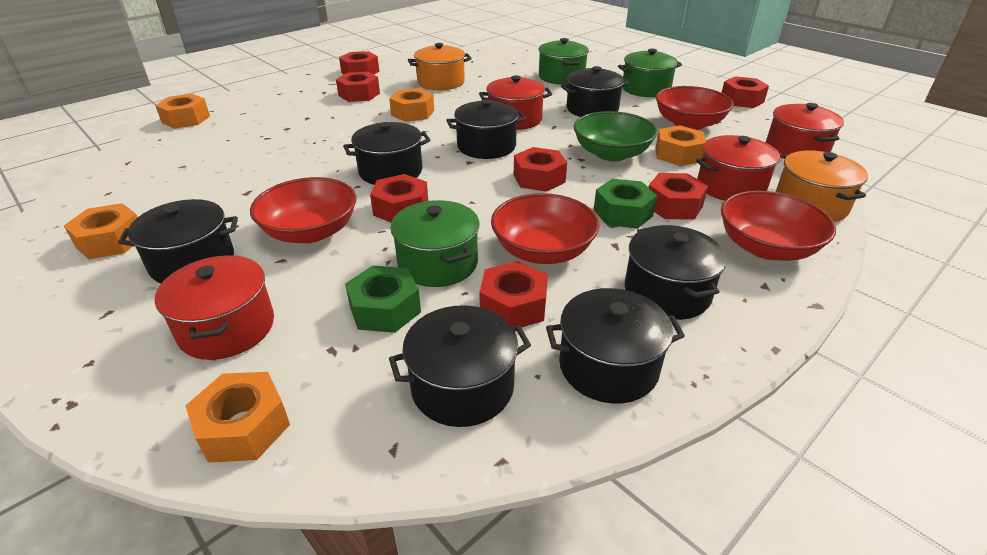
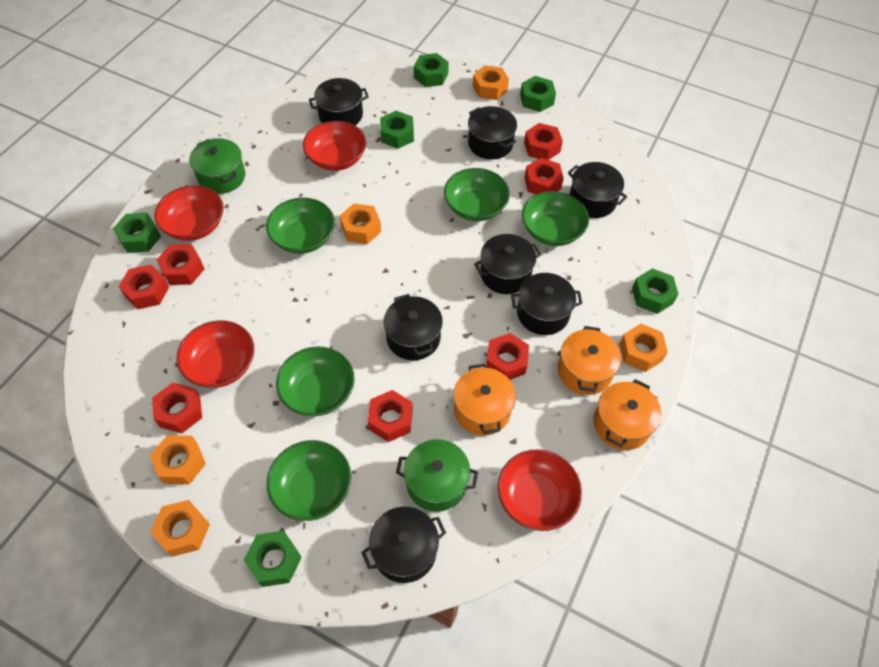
green bowl: 1 -> 5
green nut: 2 -> 6
green pot: 3 -> 2
orange pot: 2 -> 3
red pot: 4 -> 0

